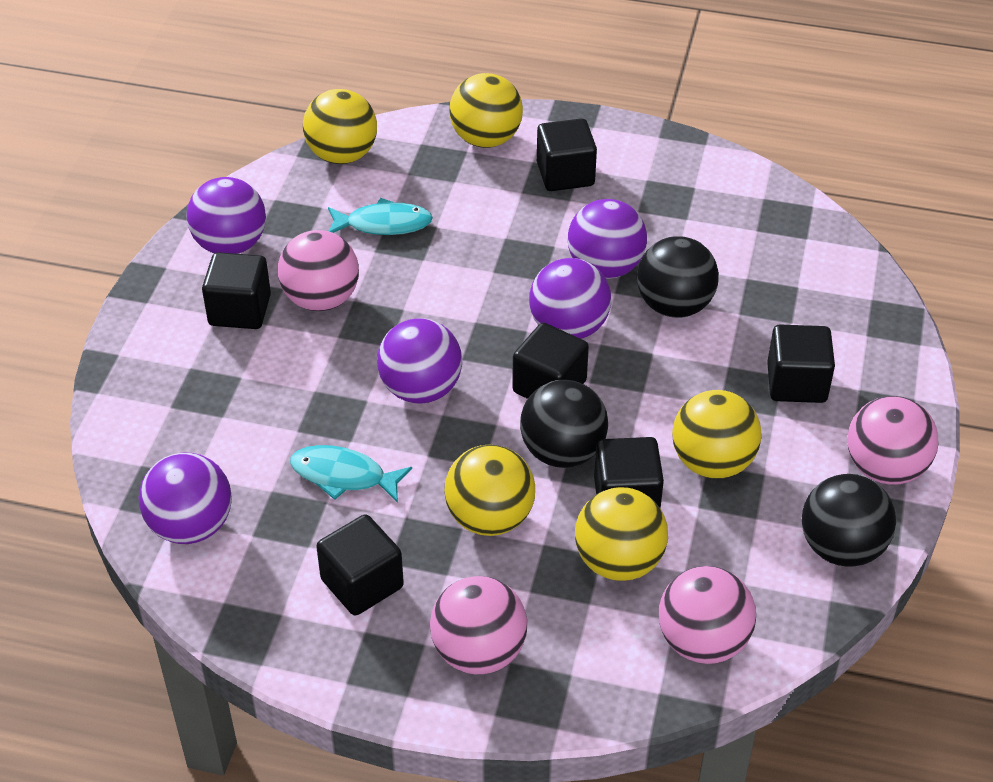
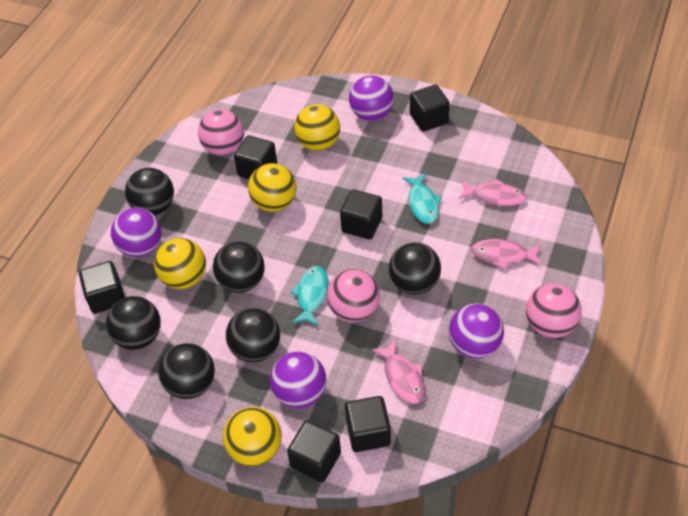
black ball: 3 -> 6
pink ball: 4 -> 3
pink fish: 0 -> 3
purple ball: 5 -> 4
yellow ball: 5 -> 4

